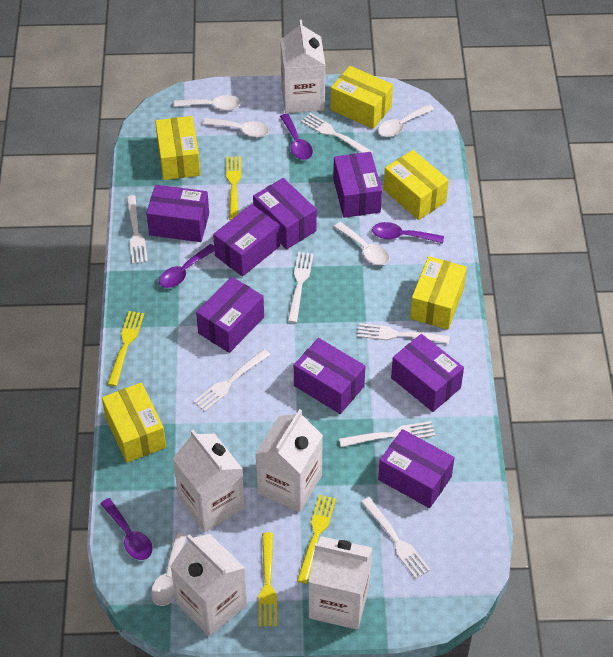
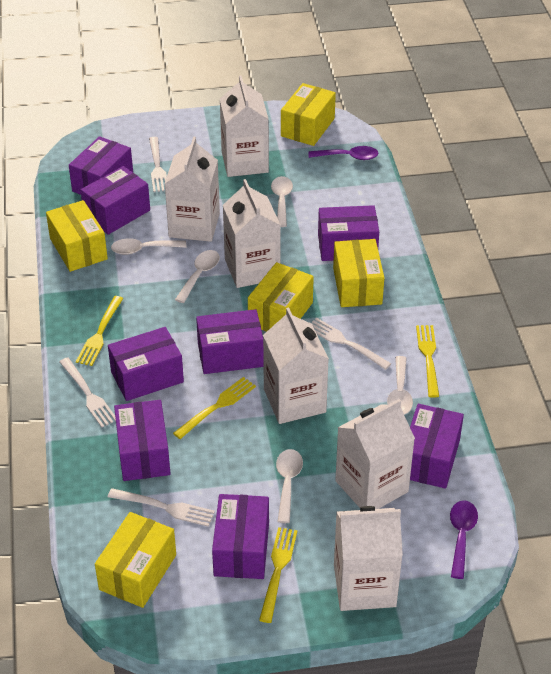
purple spoon: 4 -> 2
white carton: 5 -> 6
white fork: 7 -> 4

